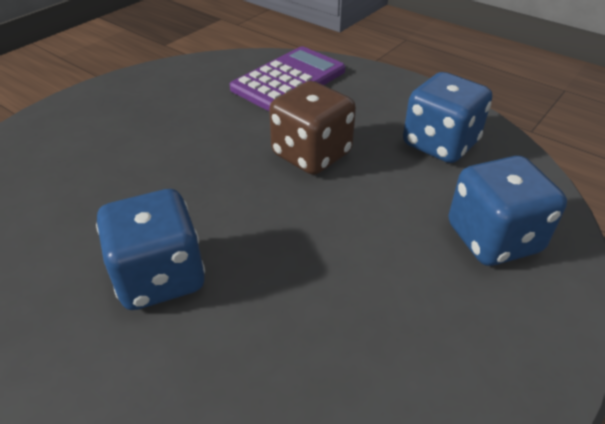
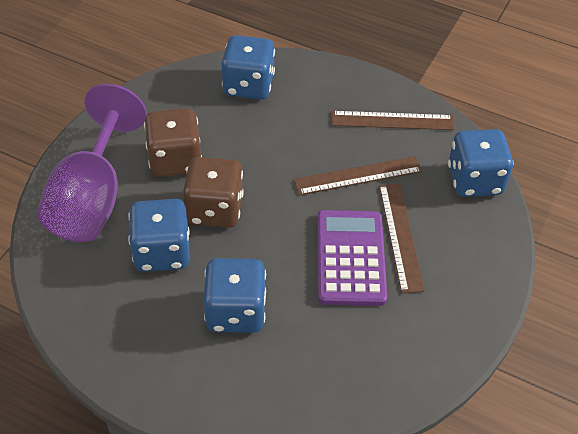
blue dice: 3 -> 4
brown dice: 1 -> 2
brown ruler: 0 -> 3
purple goblet: 0 -> 1

